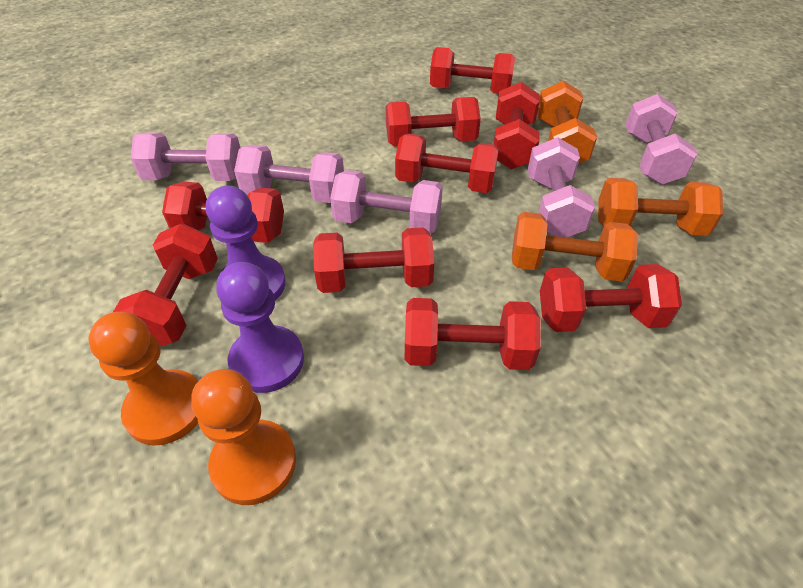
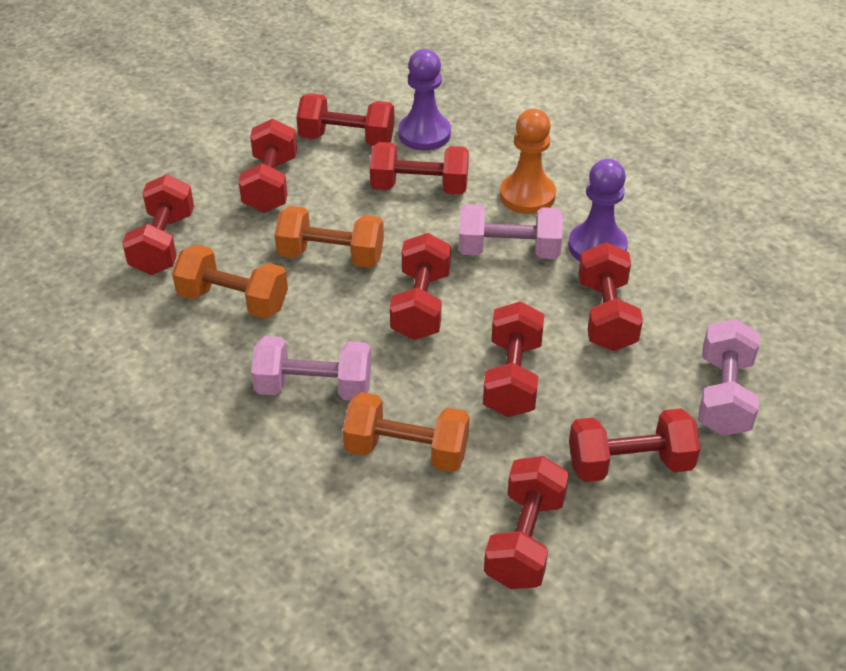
orange pawn: 2 -> 1
pink dumbbell: 5 -> 3

